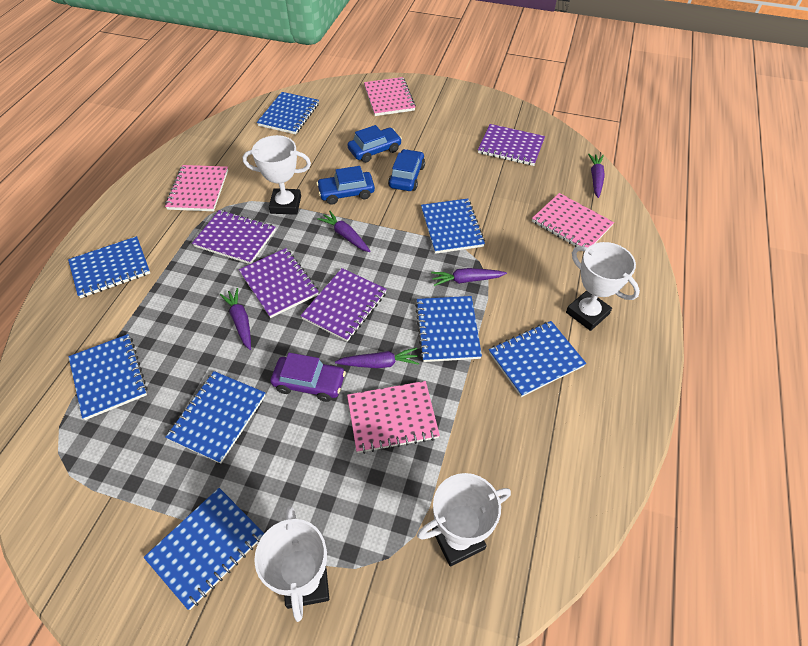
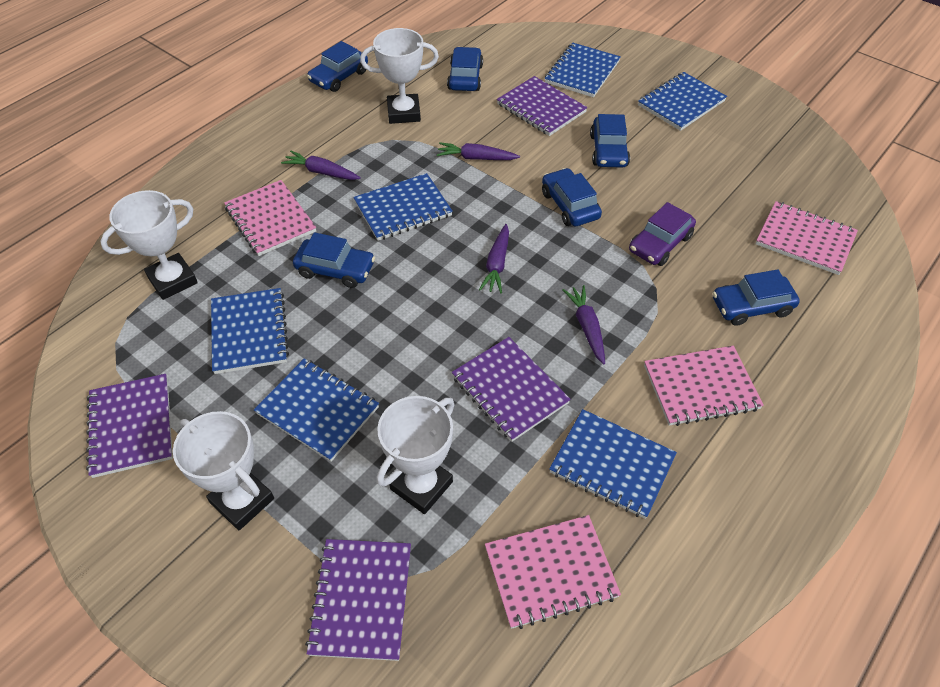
blue car: 3 -> 6
blue notebook: 8 -> 6
purple carrot: 5 -> 4

